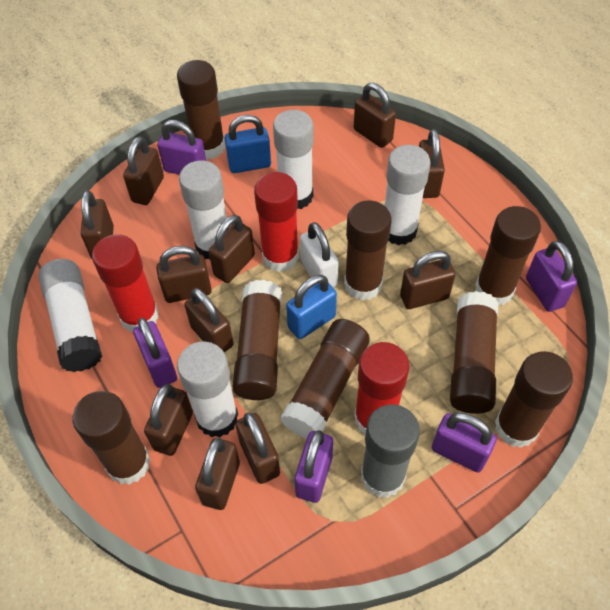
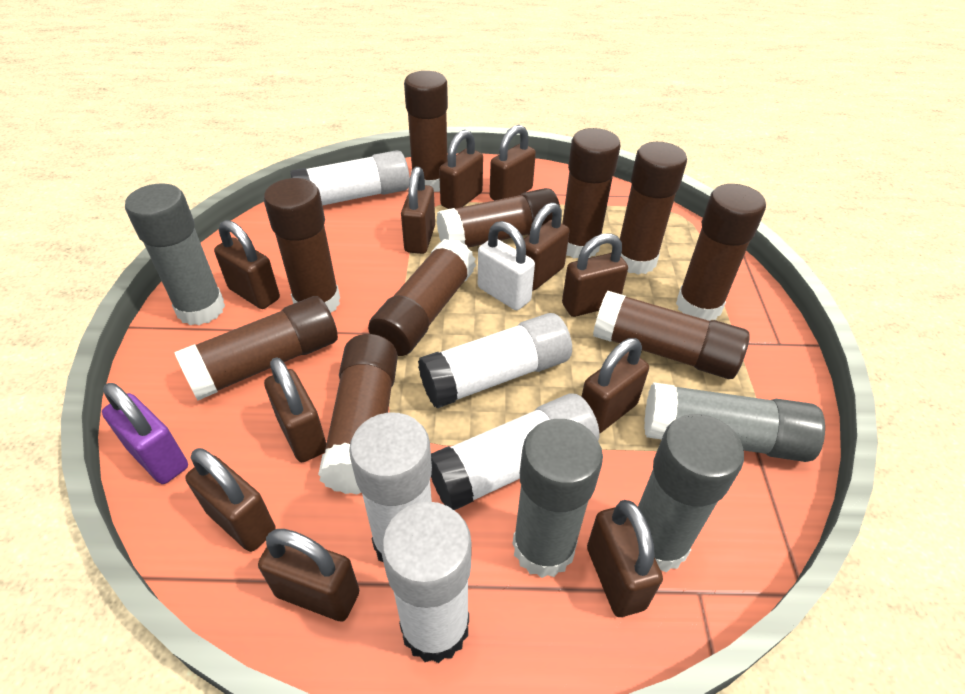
blue padlock: 2 -> 0
brown glue stick: 8 -> 10
grey glue stick: 1 -> 4
purple padlock: 5 -> 1
red glue stick: 3 -> 0

